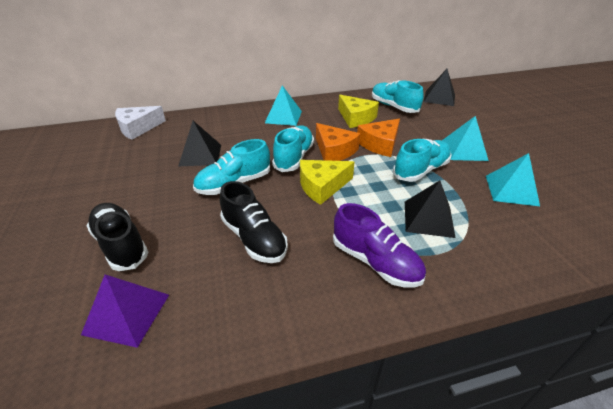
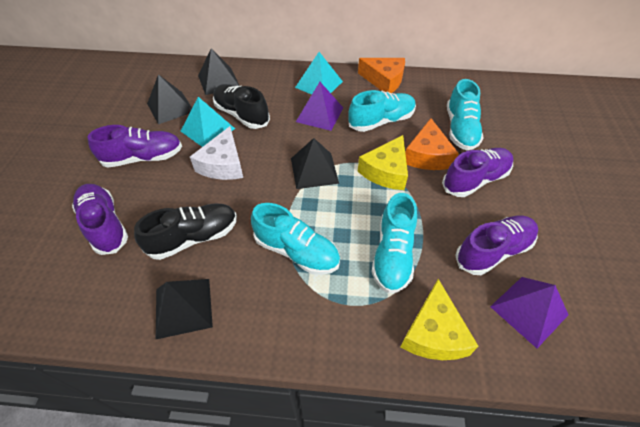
black pyramid: 3 -> 4
purple pyramid: 1 -> 2
purple shoe: 1 -> 4
turquoise pyramid: 3 -> 2

